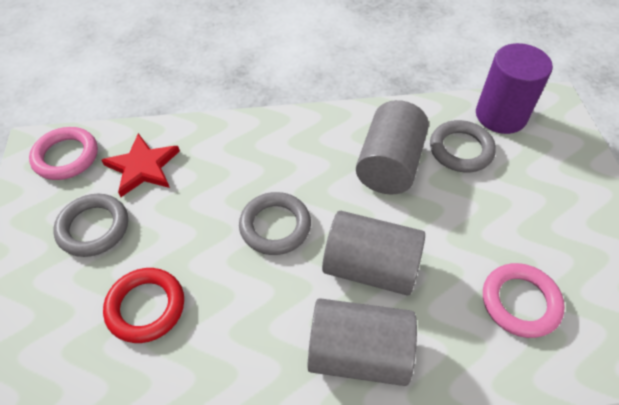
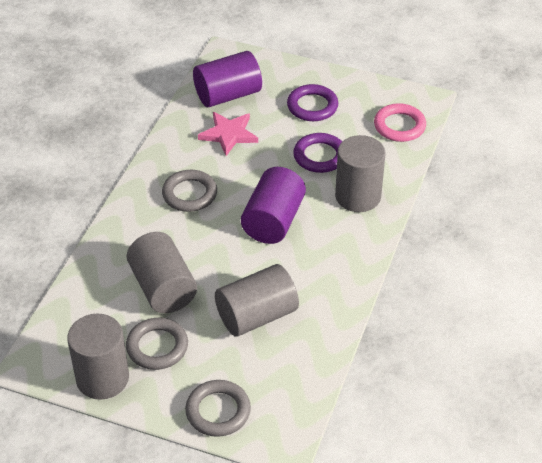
grey cylinder: 3 -> 4
pink ring: 2 -> 1
pink star: 0 -> 1
purple cylinder: 1 -> 2
purple ring: 0 -> 2
red ring: 1 -> 0
red star: 1 -> 0

